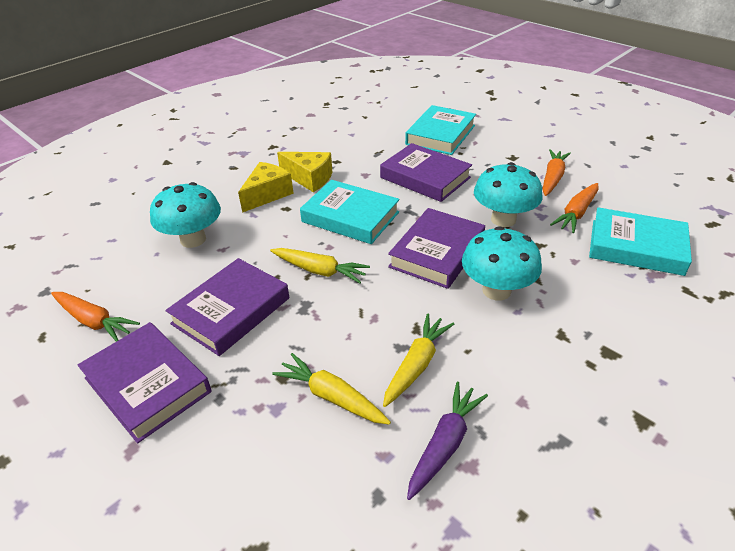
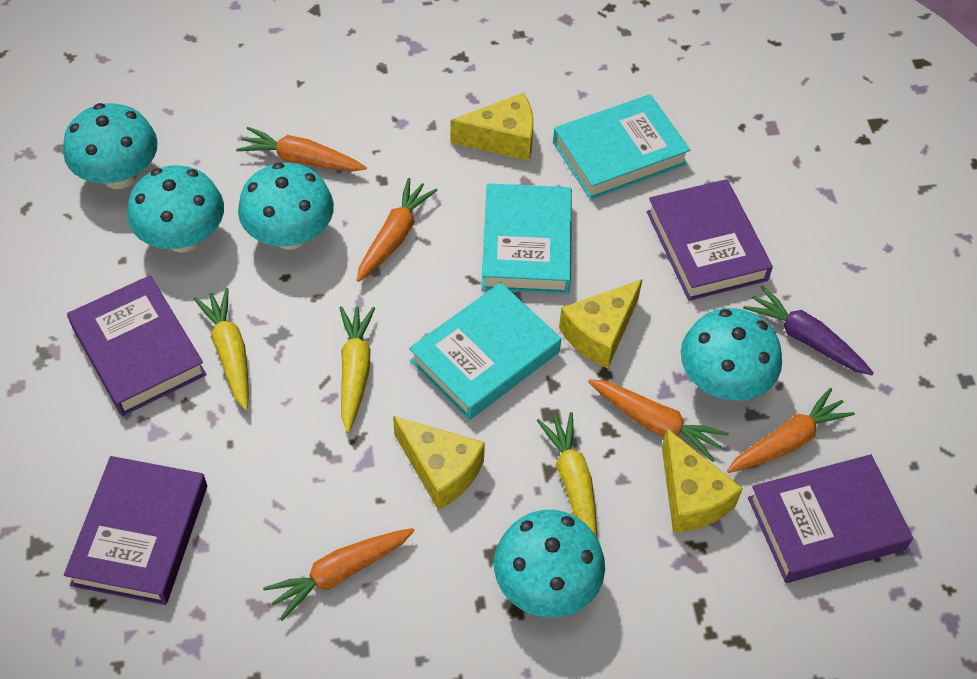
orange carrot: 3 -> 5
turquoise mushroom: 3 -> 5
yellow cheese: 2 -> 4

